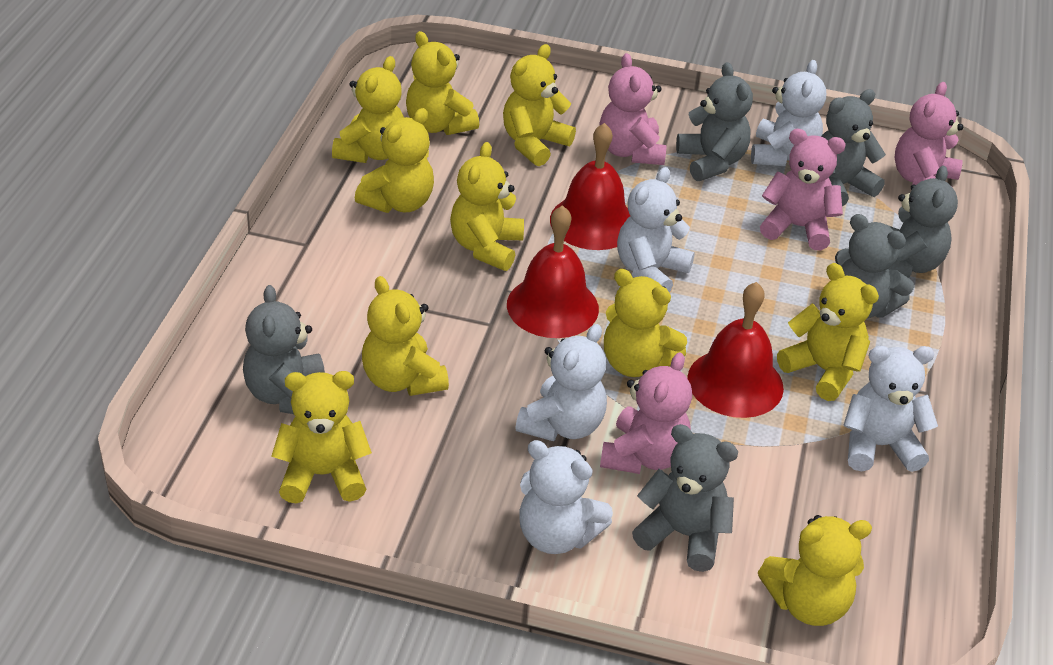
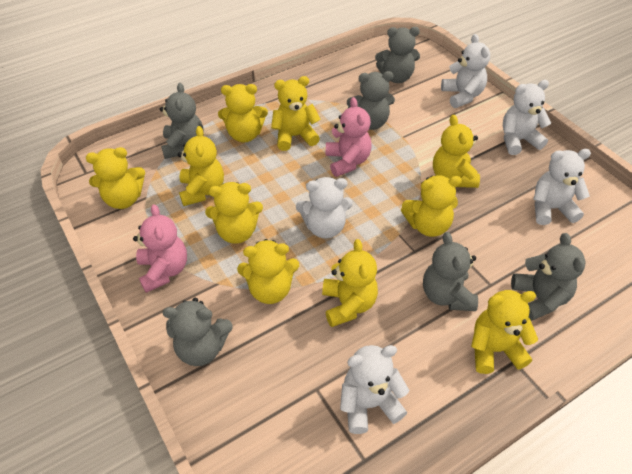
pink teddy bear: 4 -> 2
red bell: 3 -> 0

